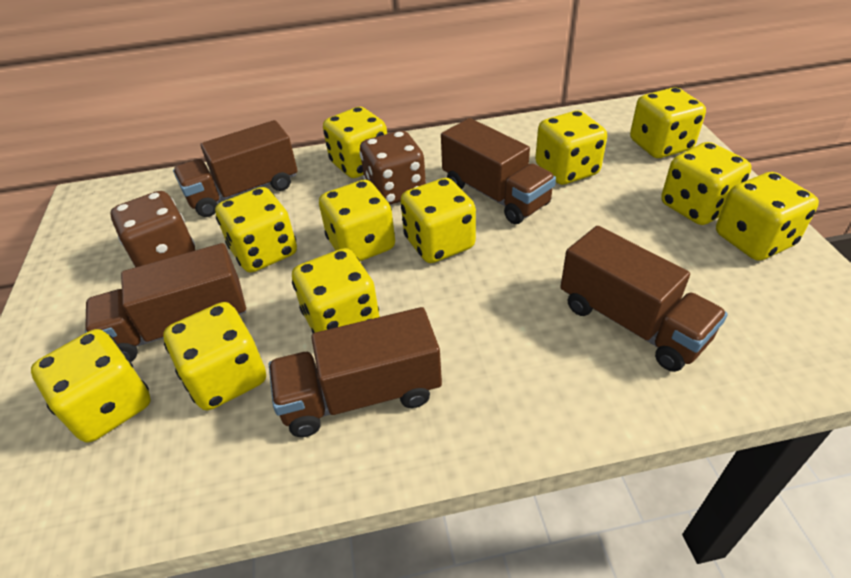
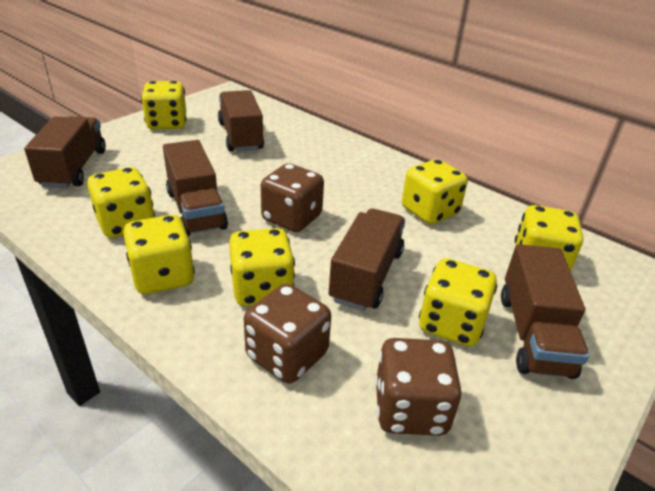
brown dice: 2 -> 3
yellow dice: 11 -> 7

